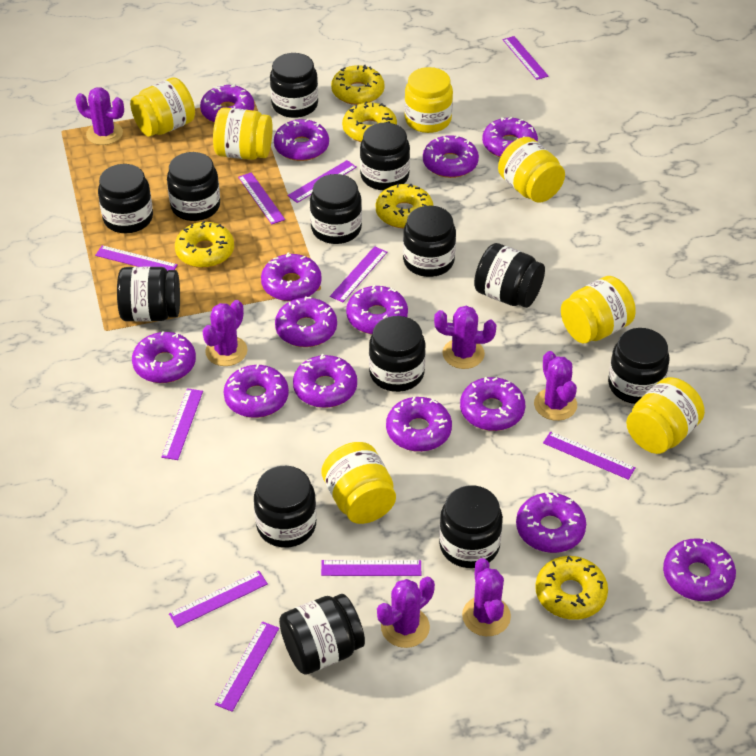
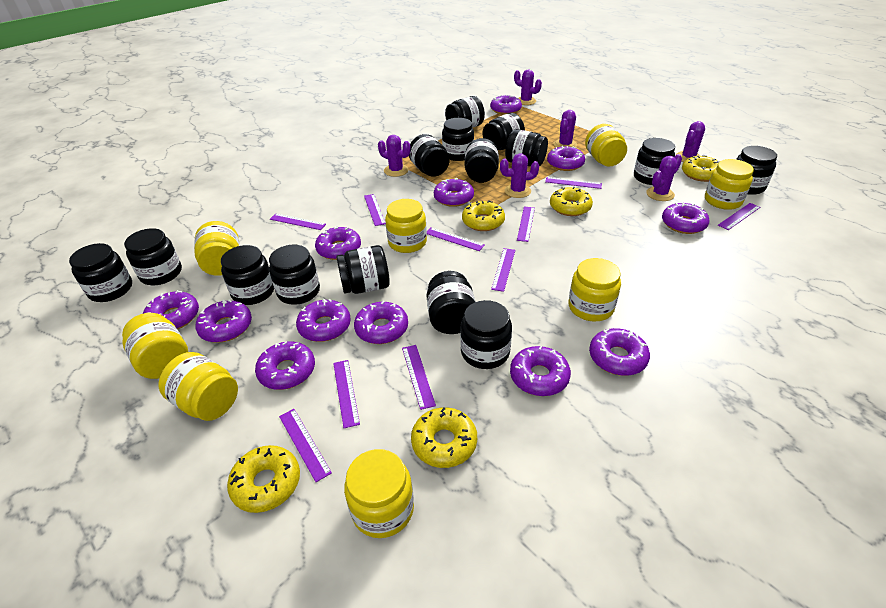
black jar: 13 -> 15
purple donut: 14 -> 12
yellow jar: 7 -> 8

